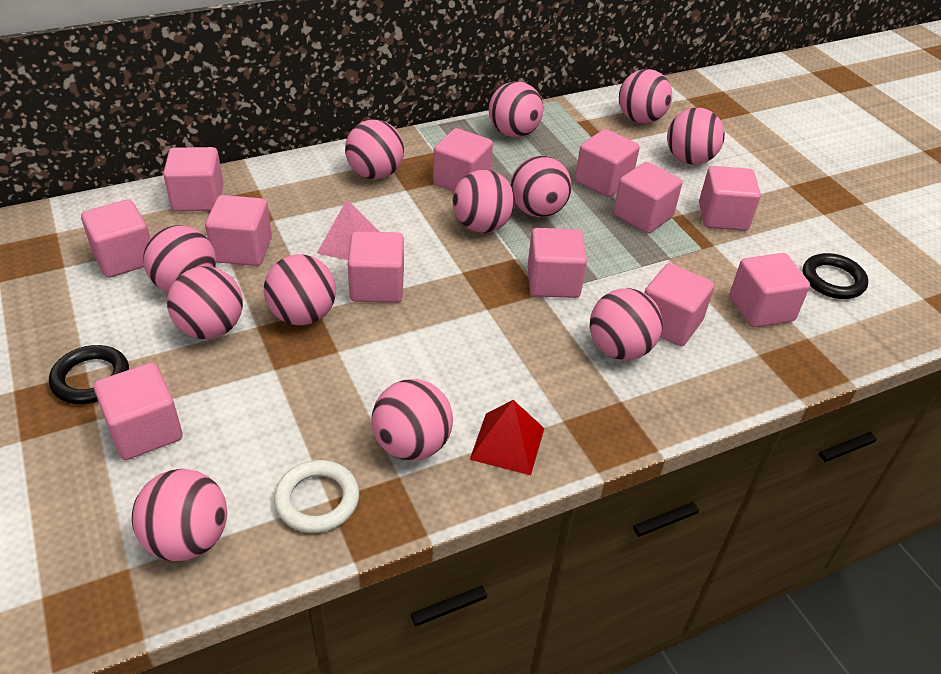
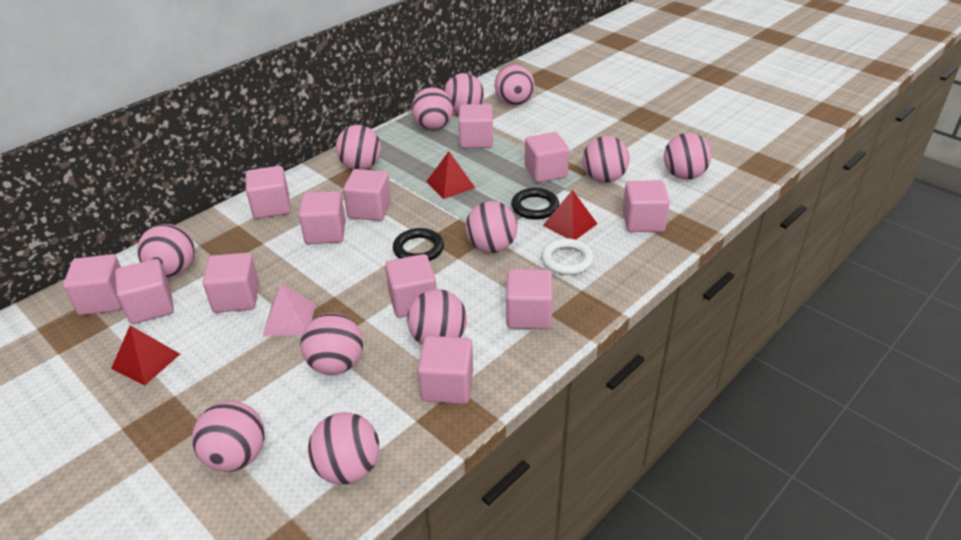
red pyramid: 1 -> 3

